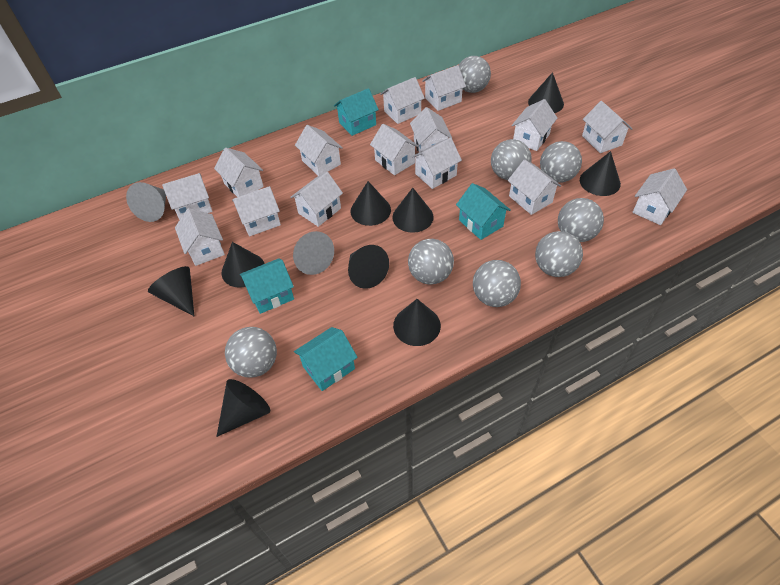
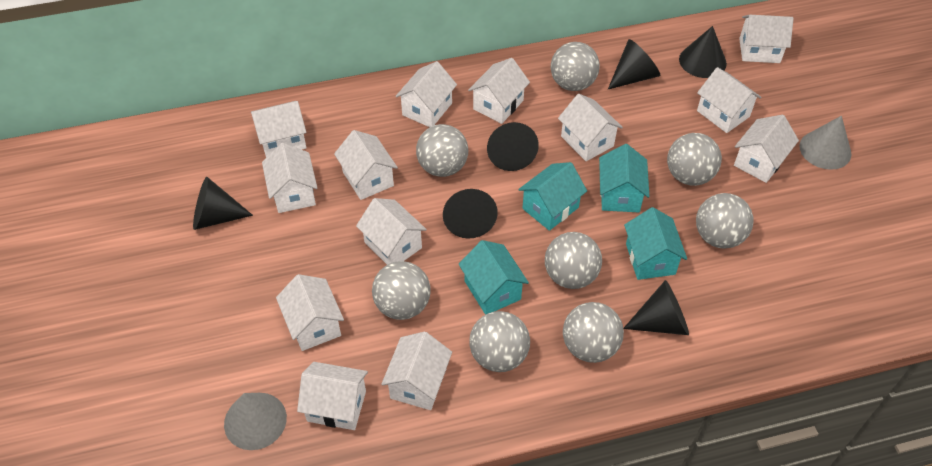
black cone: 9 -> 6
white house: 15 -> 13

